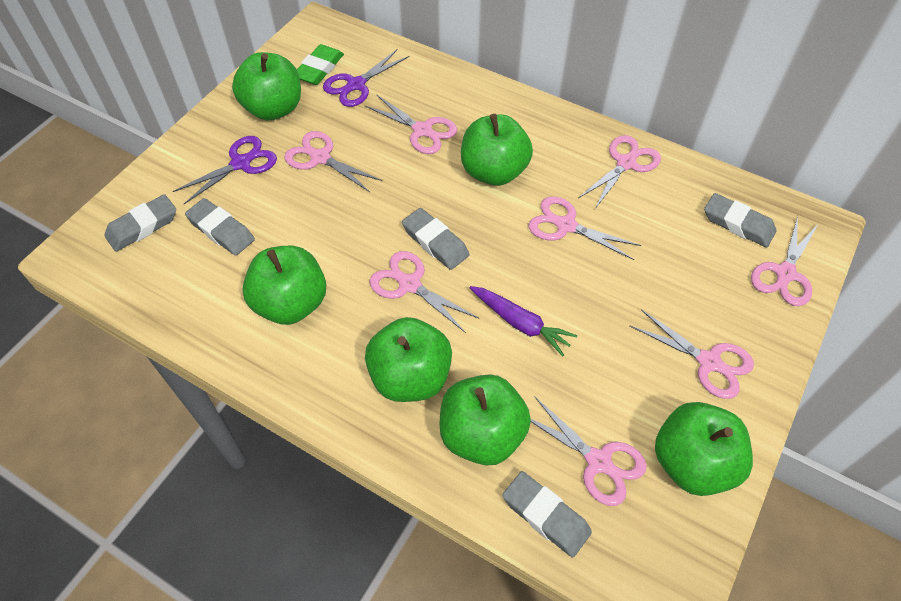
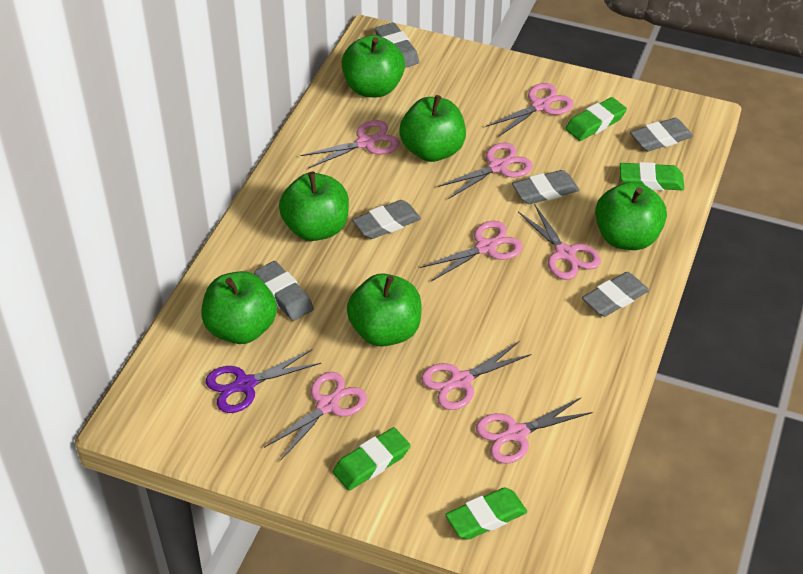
green eraser: 1 -> 4
grey eraser: 5 -> 6
purple carrot: 1 -> 0
purple scissors: 2 -> 1

